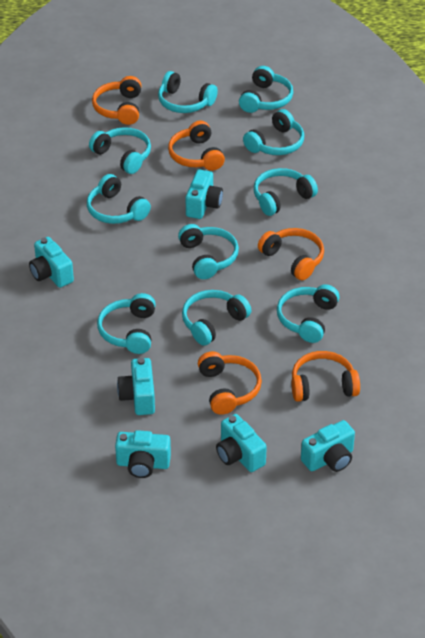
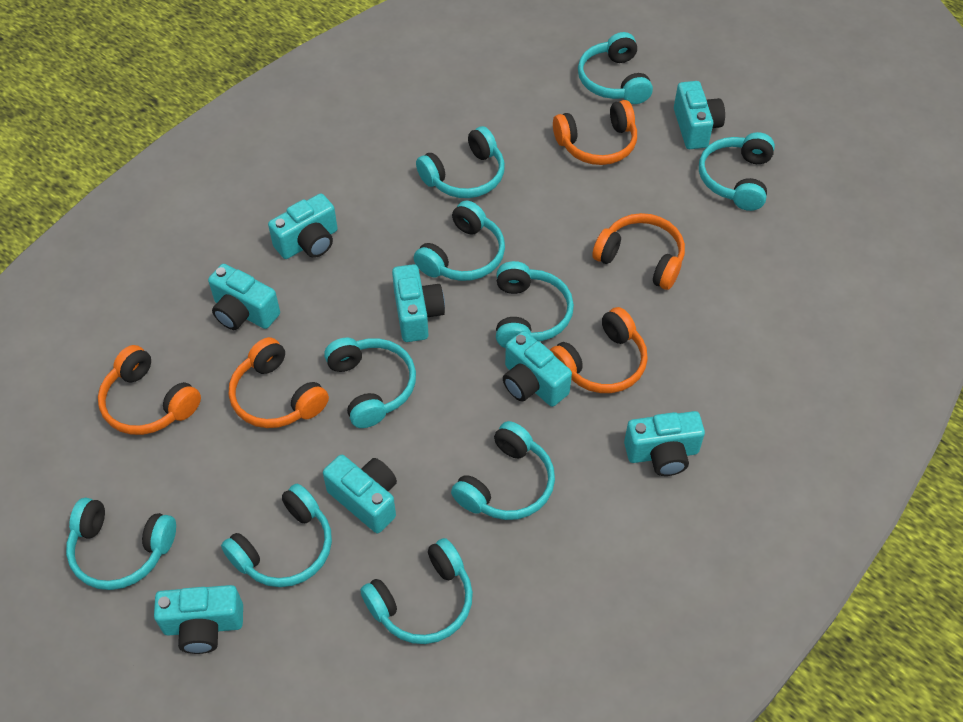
turquoise camera: 6 -> 8

